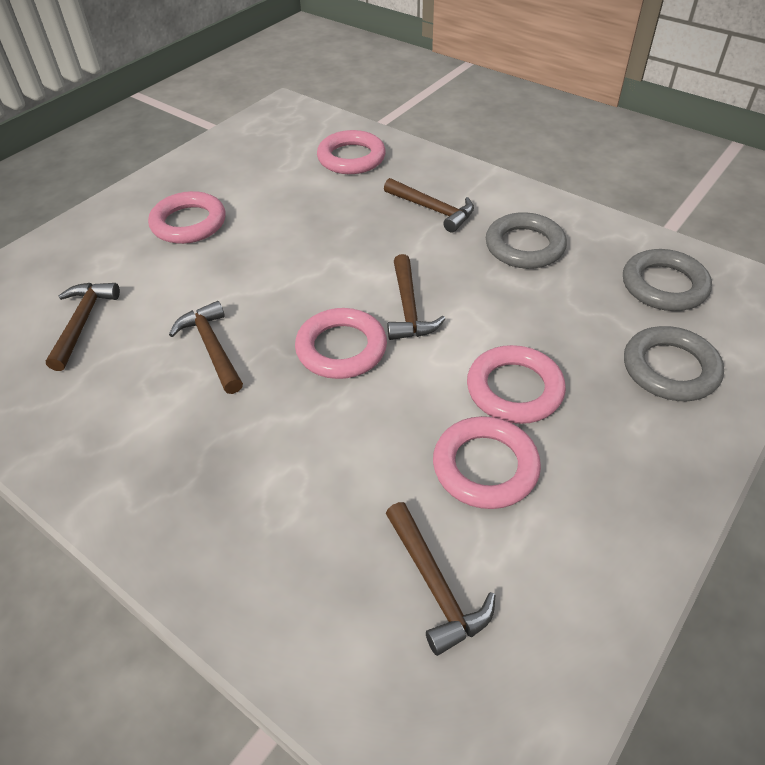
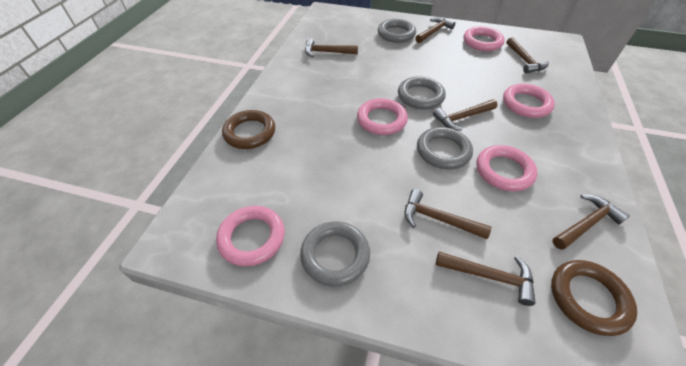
brown hammer: 5 -> 7
brown ring: 0 -> 2
grey ring: 3 -> 4

